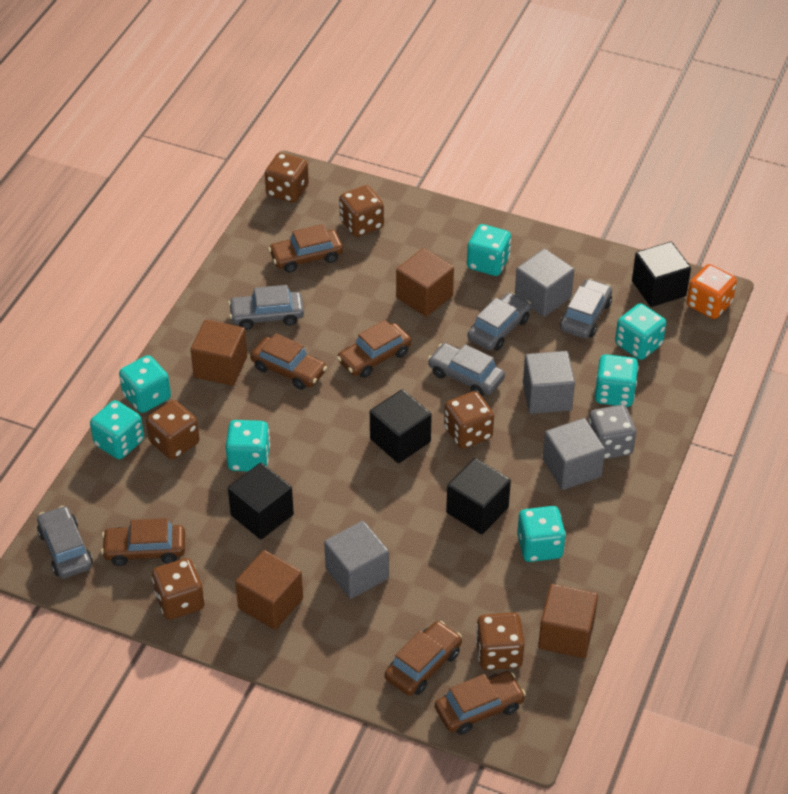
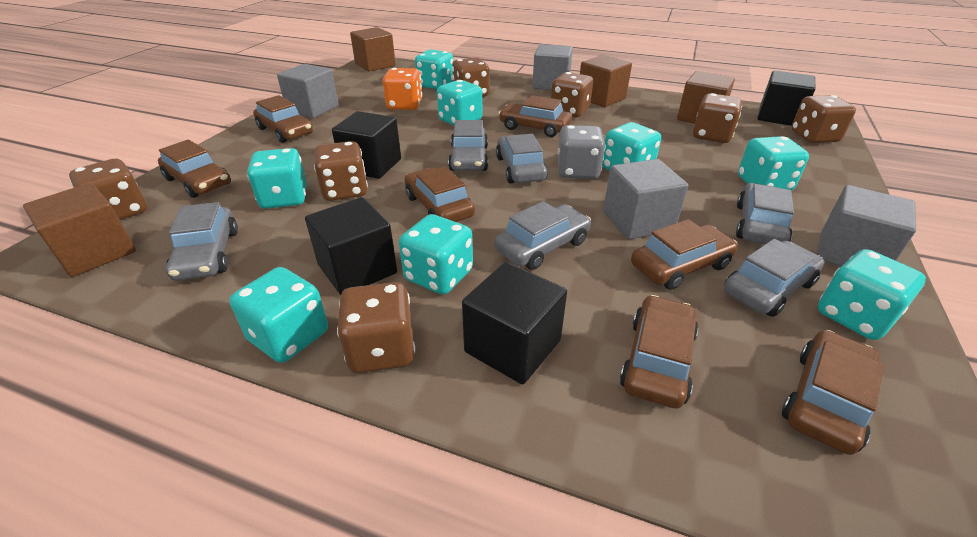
brown car: 6 -> 7
brown dice: 6 -> 7
grey car: 5 -> 6
turquoise dice: 7 -> 8

